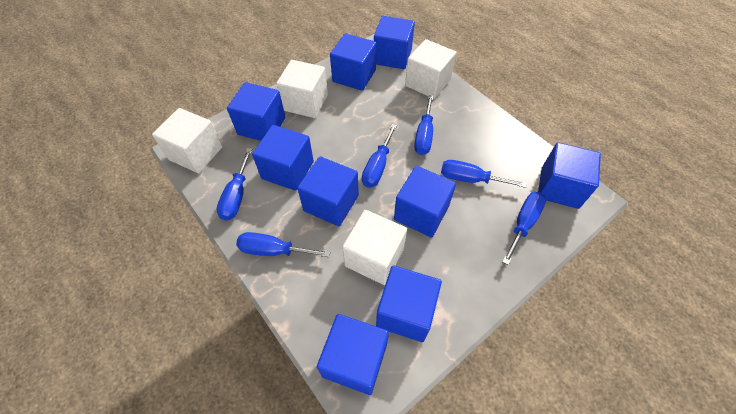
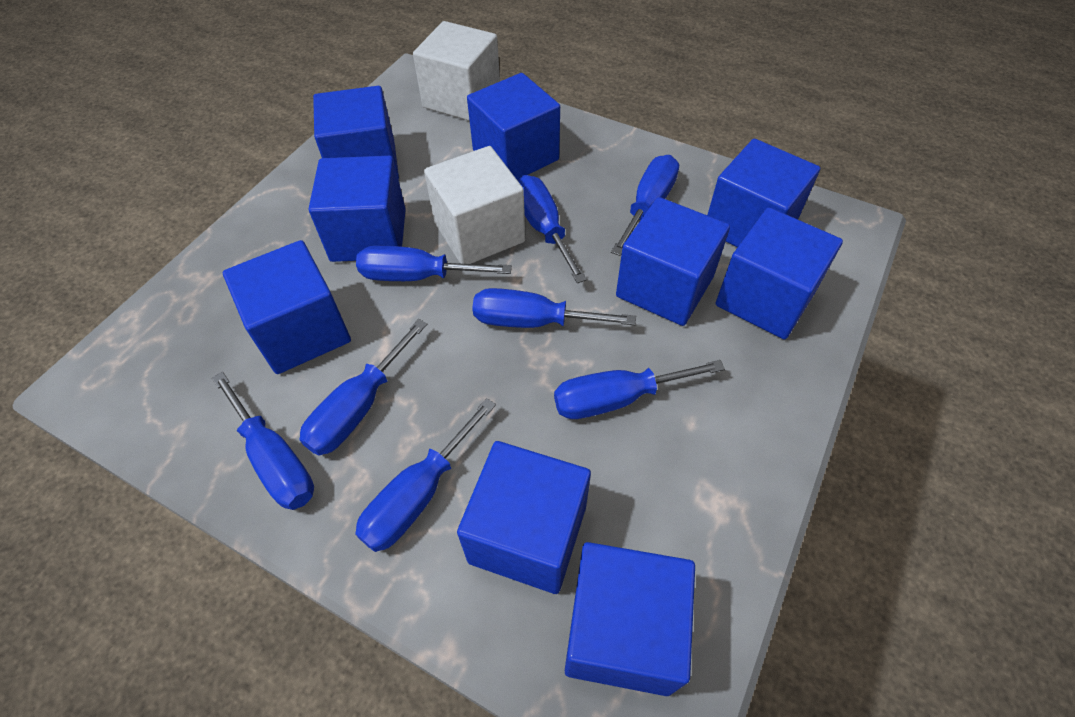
blue screwdriver: 6 -> 8
white cube: 4 -> 2

